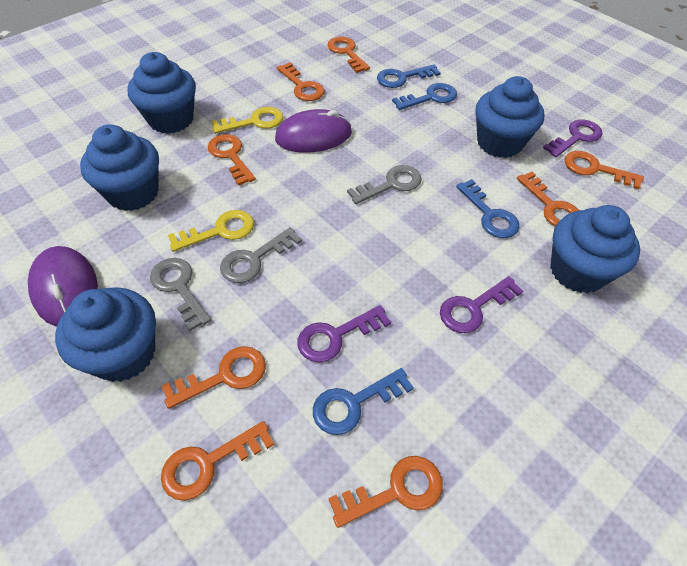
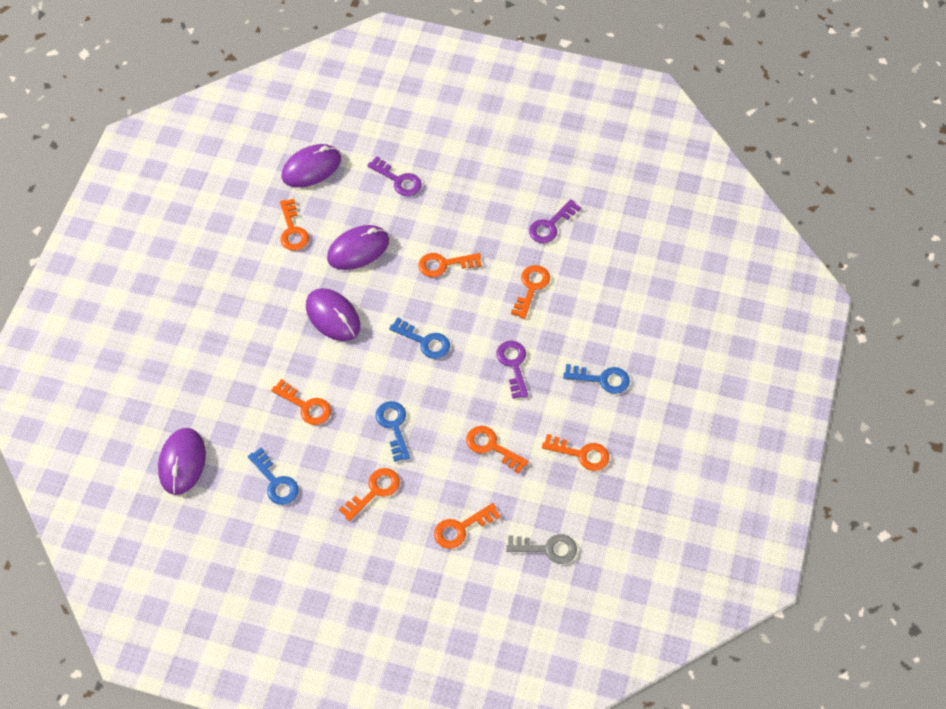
blue cupcake: 5 -> 0
grey key: 3 -> 1
purple mouse: 2 -> 4
yellow key: 2 -> 0

